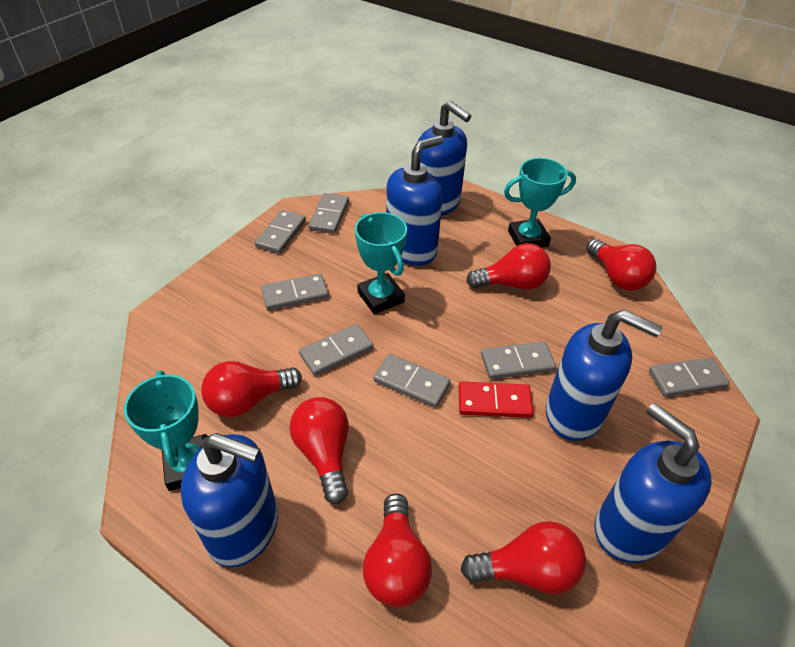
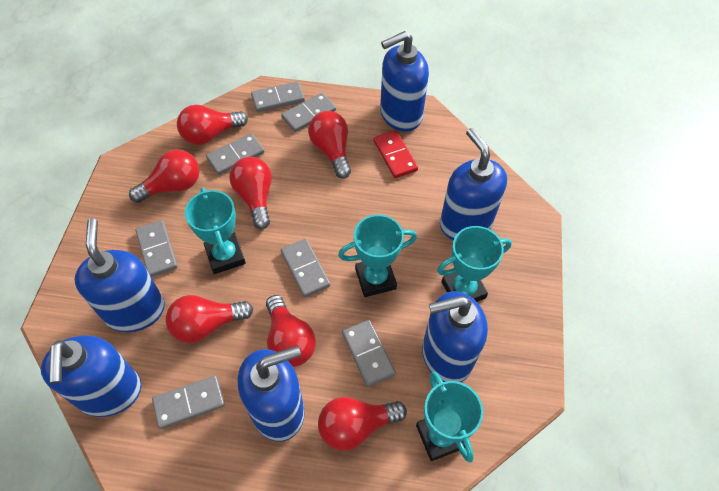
blue soap dispenser: 5 -> 6
red light bulb: 6 -> 7
turquoise trophy: 3 -> 4

